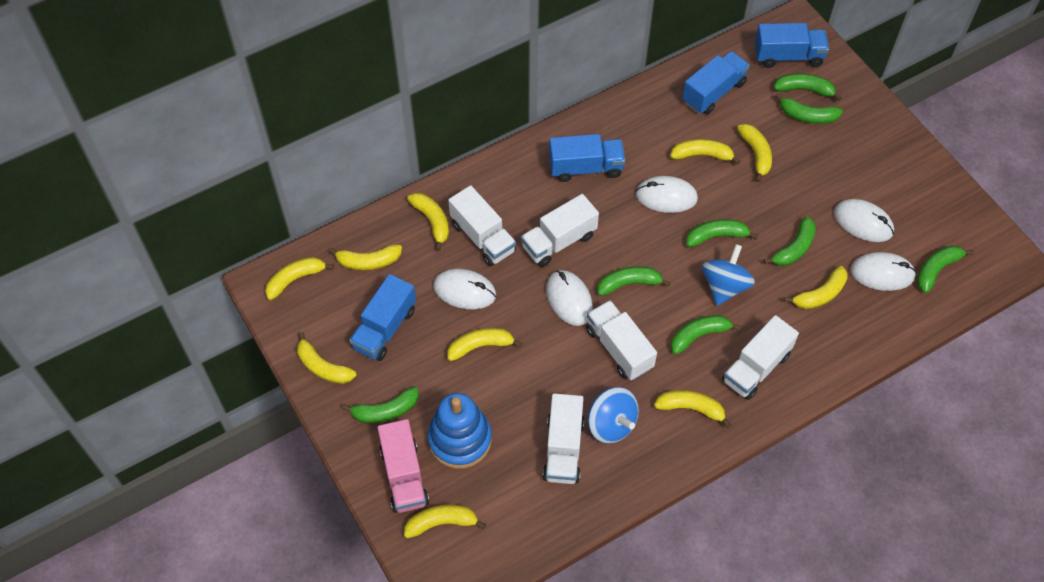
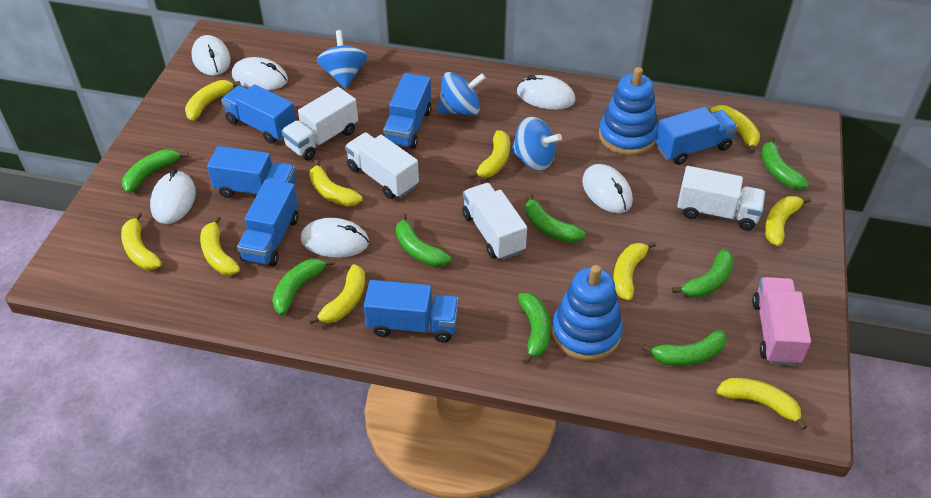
blue spinning top: 2 -> 3
blue stacking toy: 1 -> 2
blue truck: 4 -> 6
white mouse: 5 -> 6
white truck: 5 -> 4

